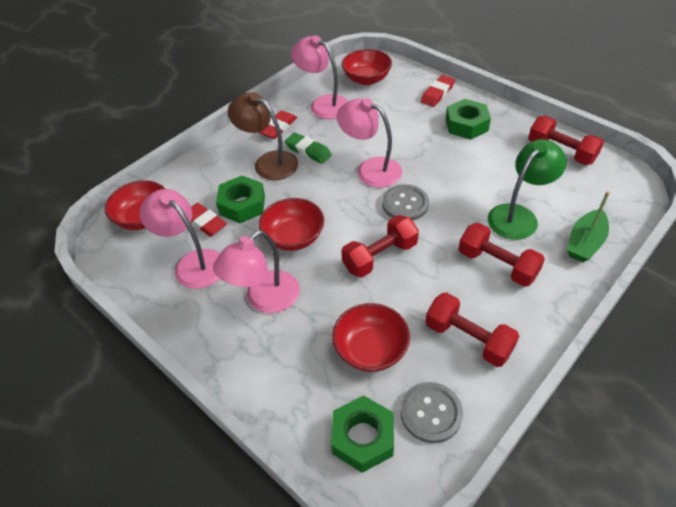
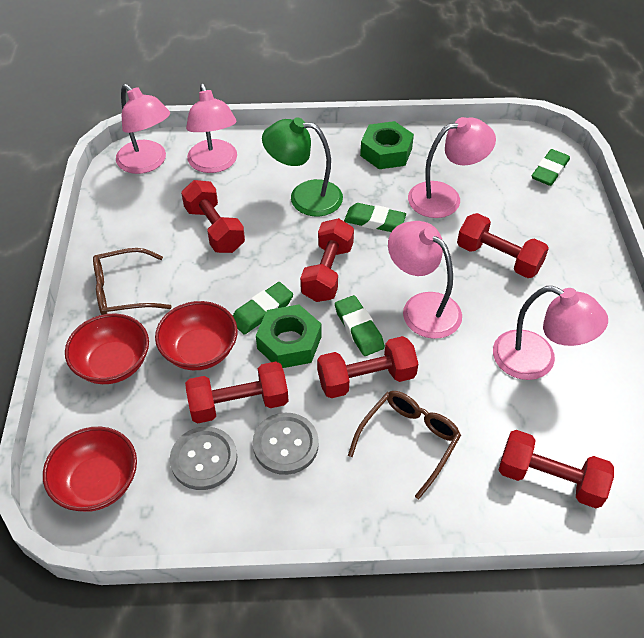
brown glasses: 0 -> 2
brown lamp: 1 -> 0
green boat: 1 -> 0
green eraser: 1 -> 4
green nut: 3 -> 2
pink lamp: 4 -> 5
red bowl: 4 -> 3
red dumbbell: 4 -> 6
red eraser: 3 -> 0

